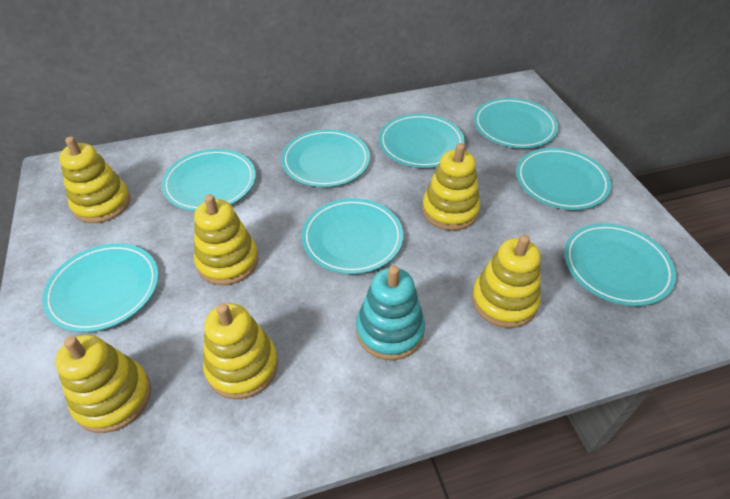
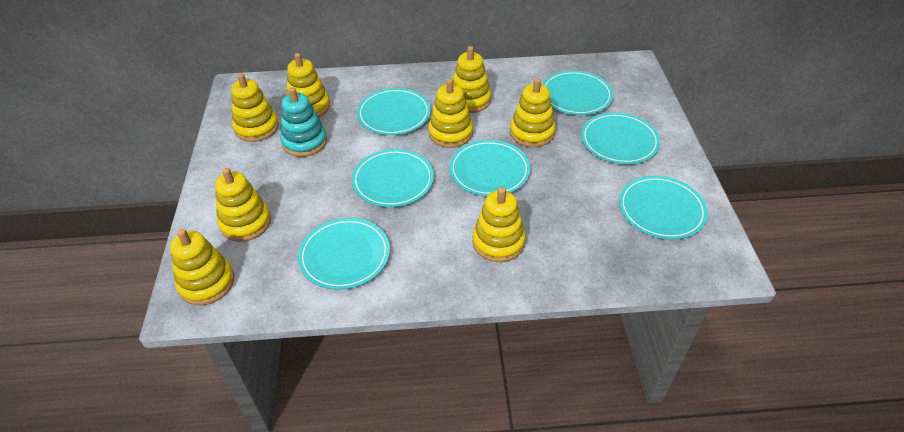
turquoise plate: 8 -> 7
yellow stacking toy: 6 -> 8

